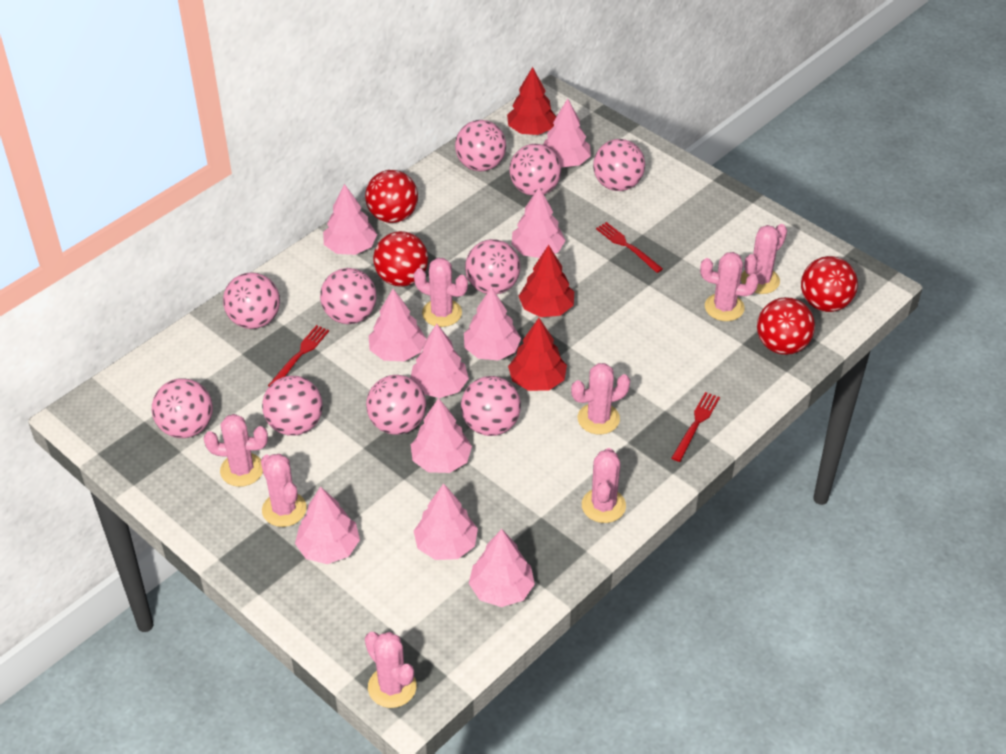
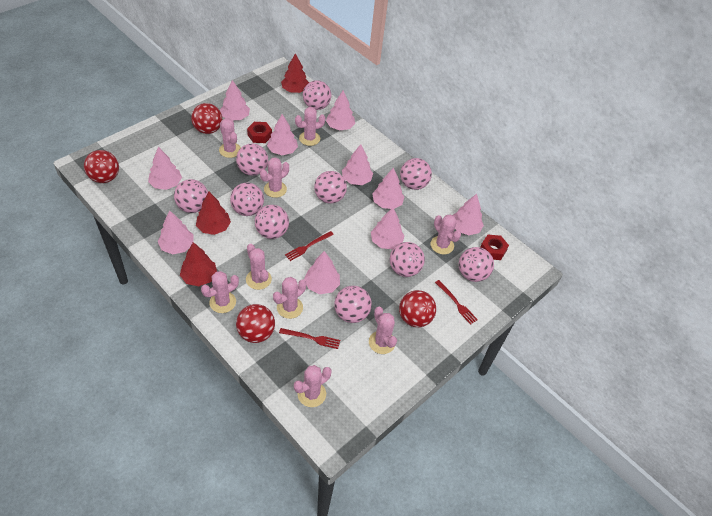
pink cactus: 8 -> 9
red nut: 0 -> 2

